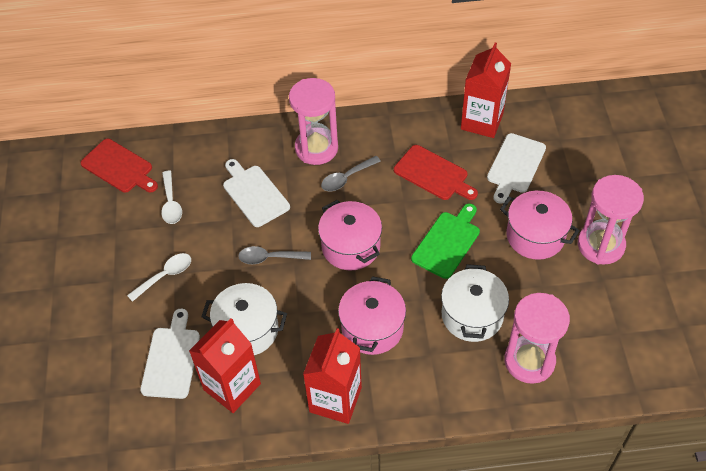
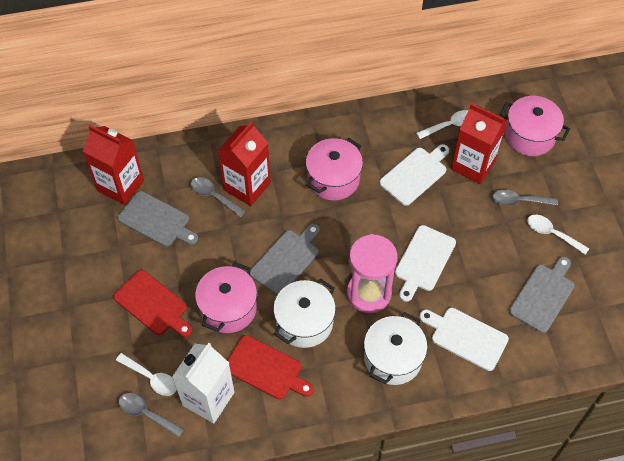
green cutting board: 1 -> 0
grey cutting board: 0 -> 3
grey spoon: 2 -> 3
pink hourglass: 3 -> 1
white carton: 0 -> 1
white spoon: 2 -> 3

